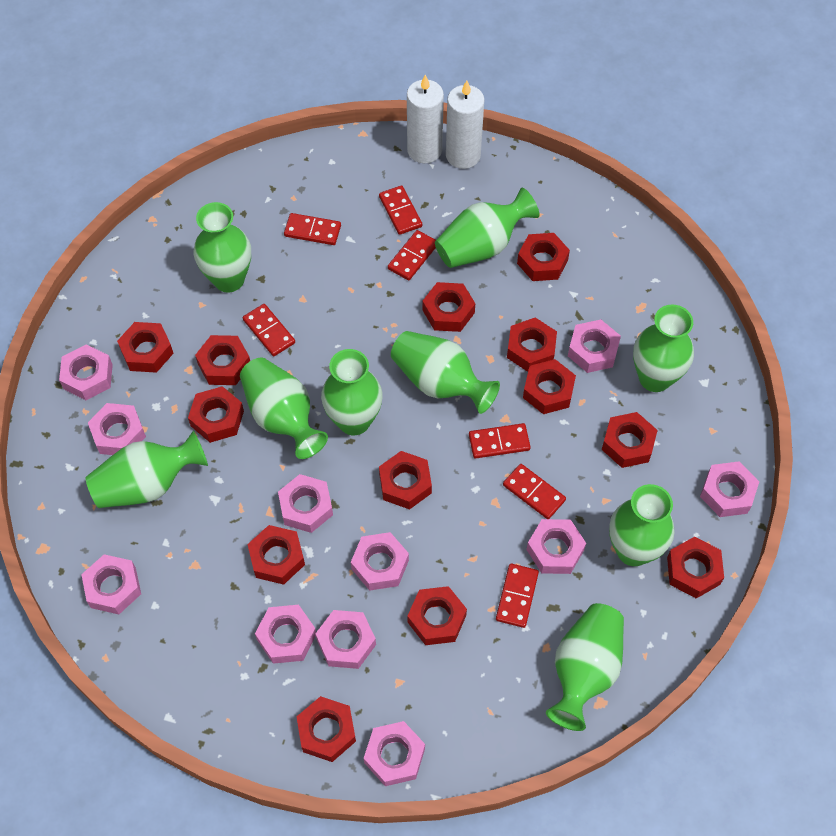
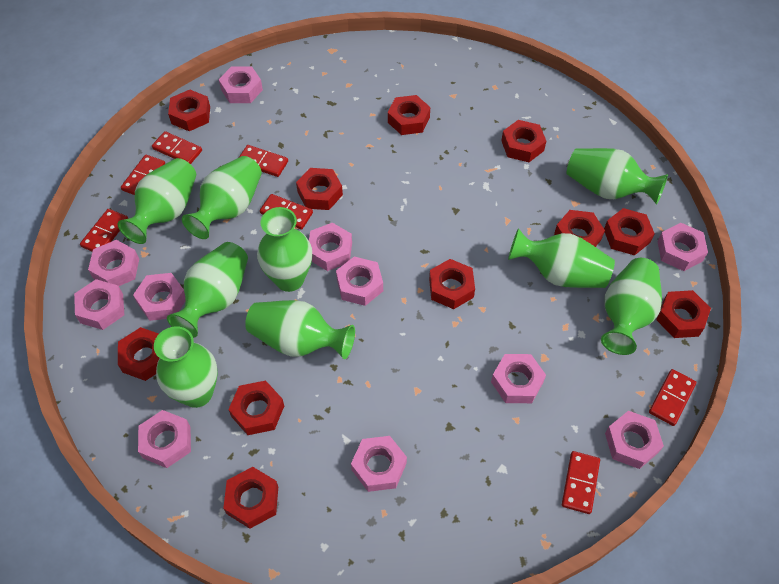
red nut: 13 -> 11
white candle: 2 -> 0

